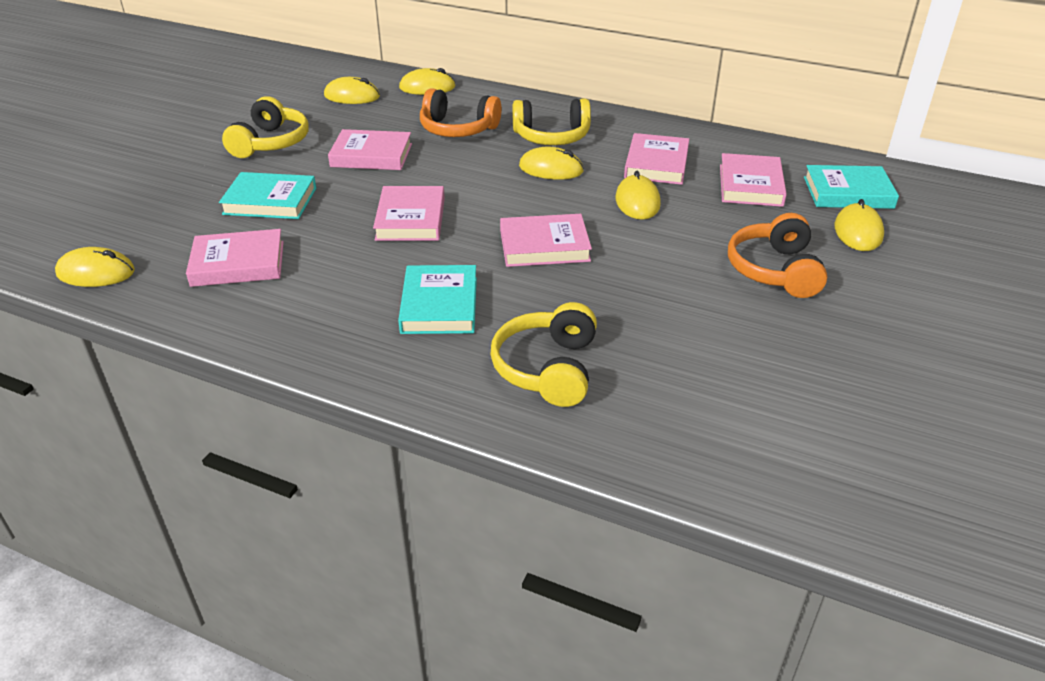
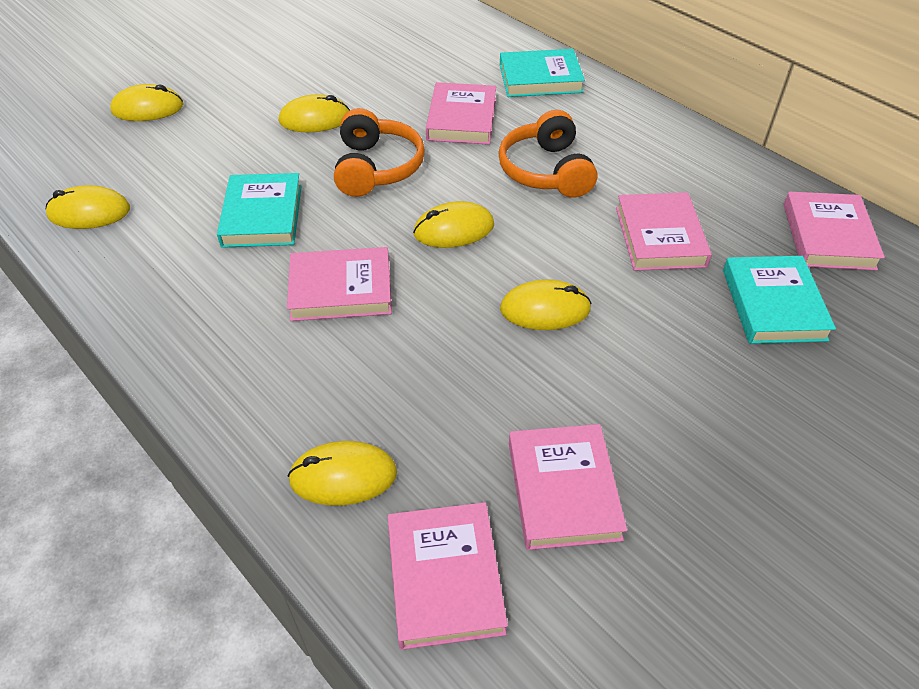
yellow headphones: 3 -> 0

